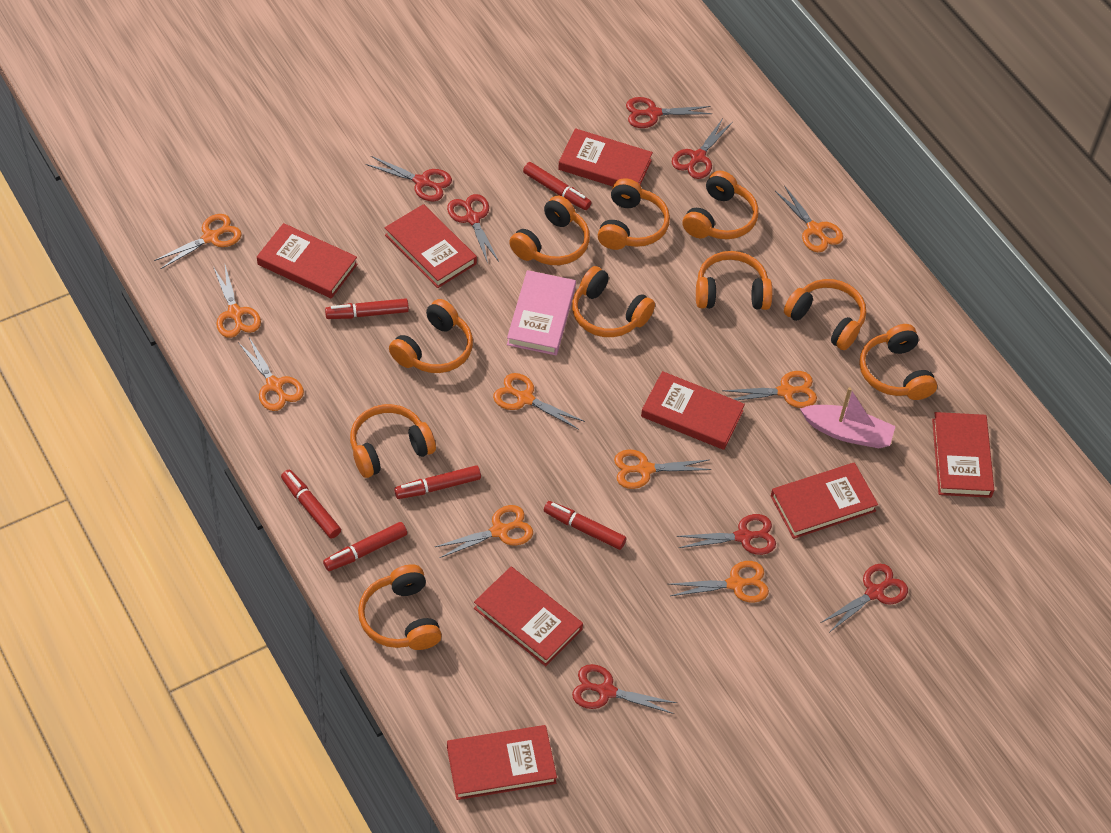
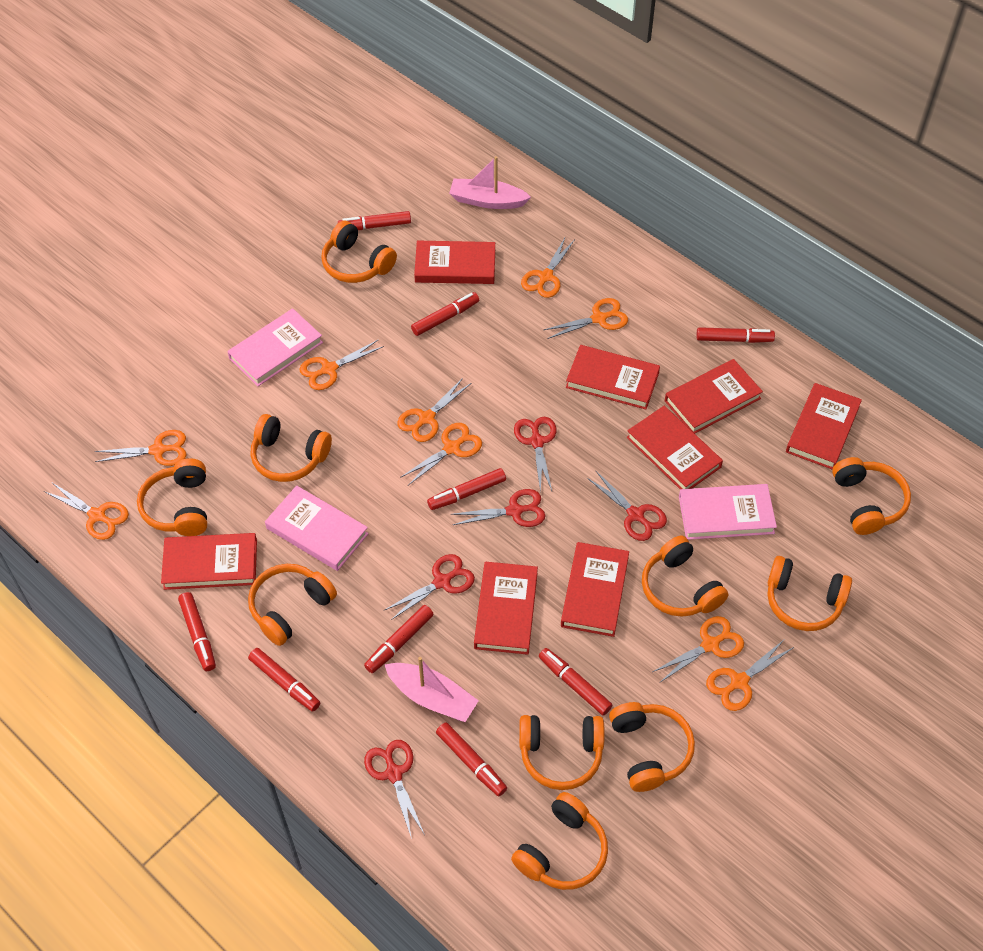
pink boat: 1 -> 2
pink book: 1 -> 3
red marker: 6 -> 9
red scissors: 7 -> 5

